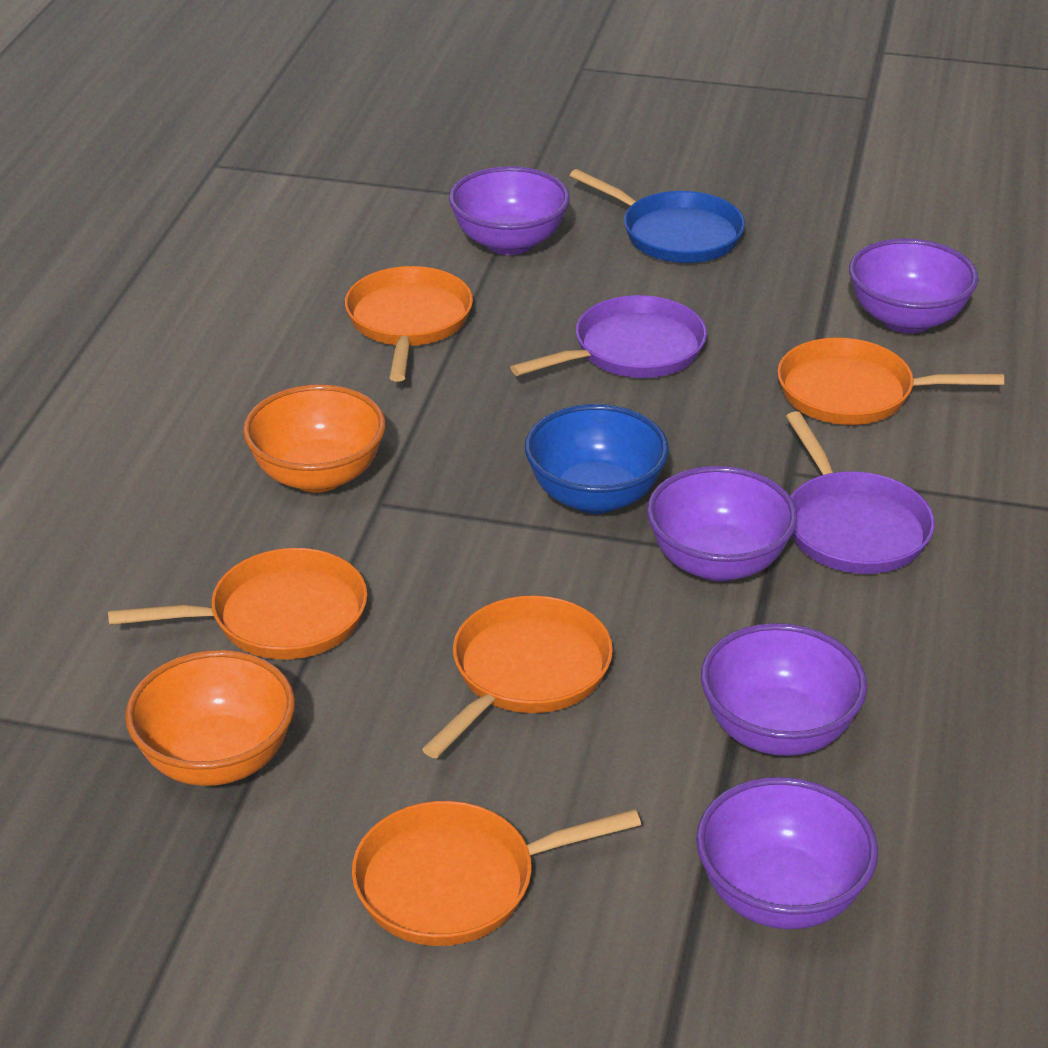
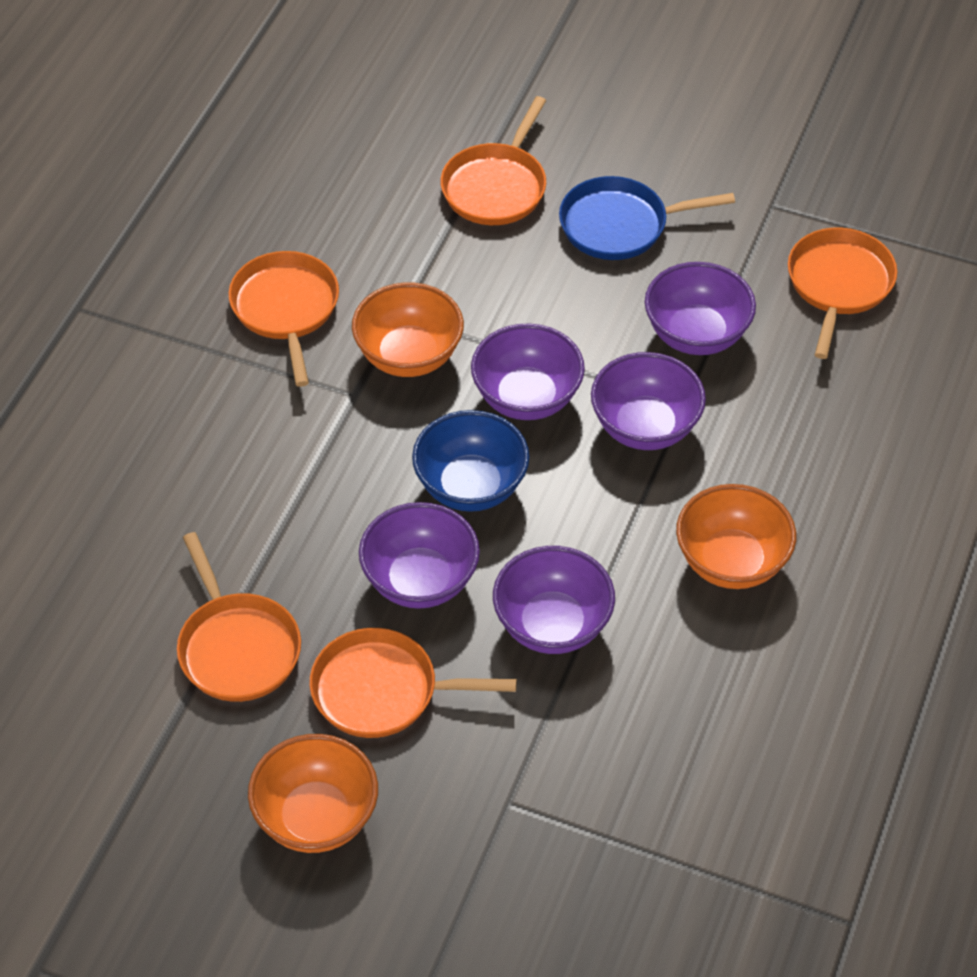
orange bowl: 2 -> 3
purple pan: 2 -> 0

